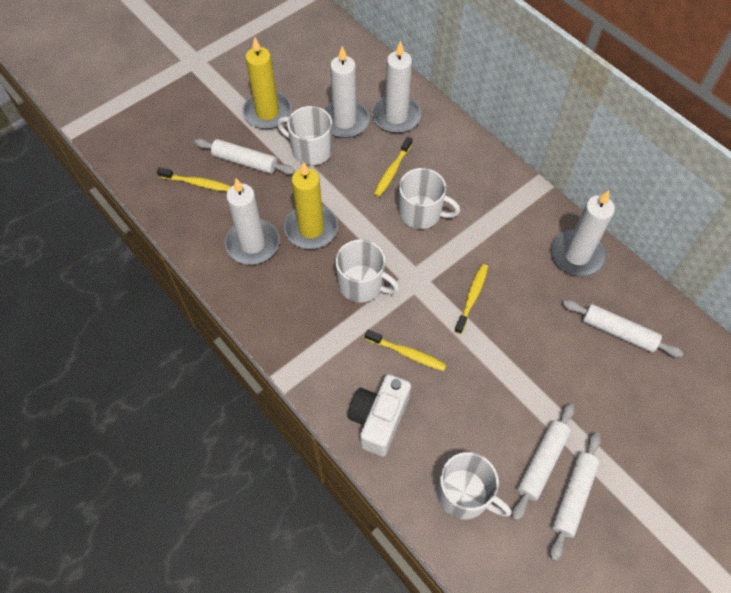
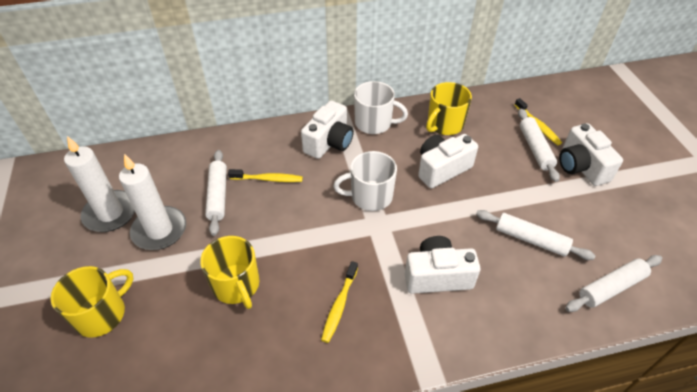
white camera: 1 -> 4
white candle: 4 -> 2
white mug: 4 -> 2
yellow candle: 2 -> 0
yellow mug: 0 -> 3
yellow toothbrush: 4 -> 3

